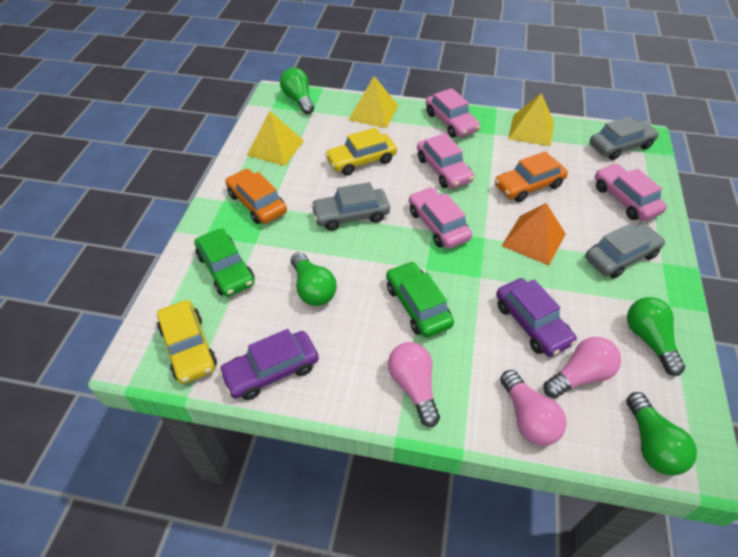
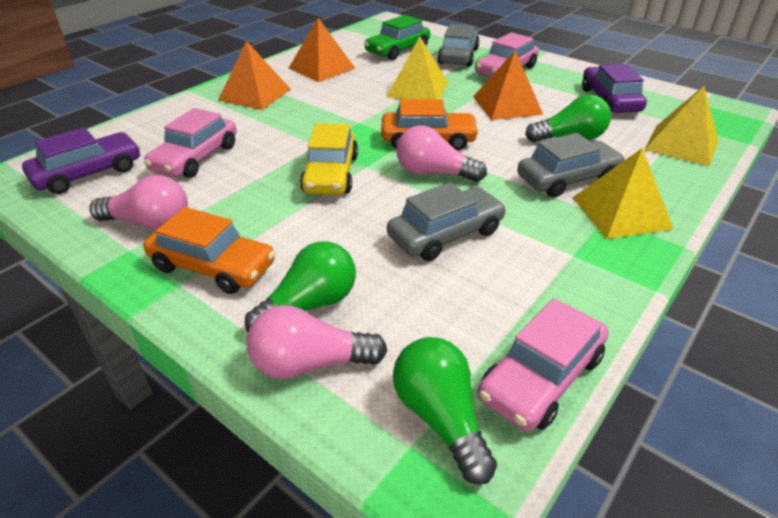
green car: 2 -> 1
green light bulb: 4 -> 3
orange pyramid: 1 -> 3
pink car: 4 -> 3
yellow car: 2 -> 1

